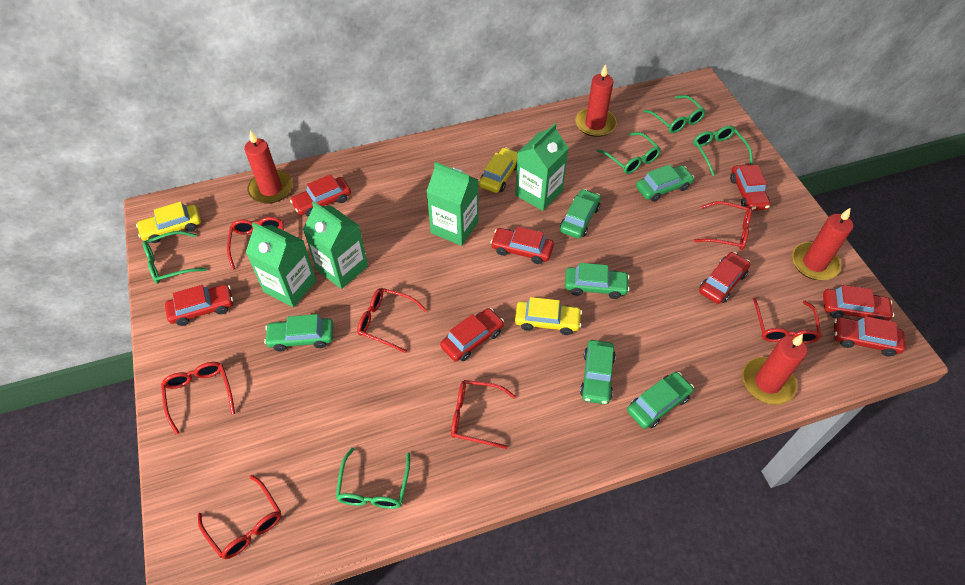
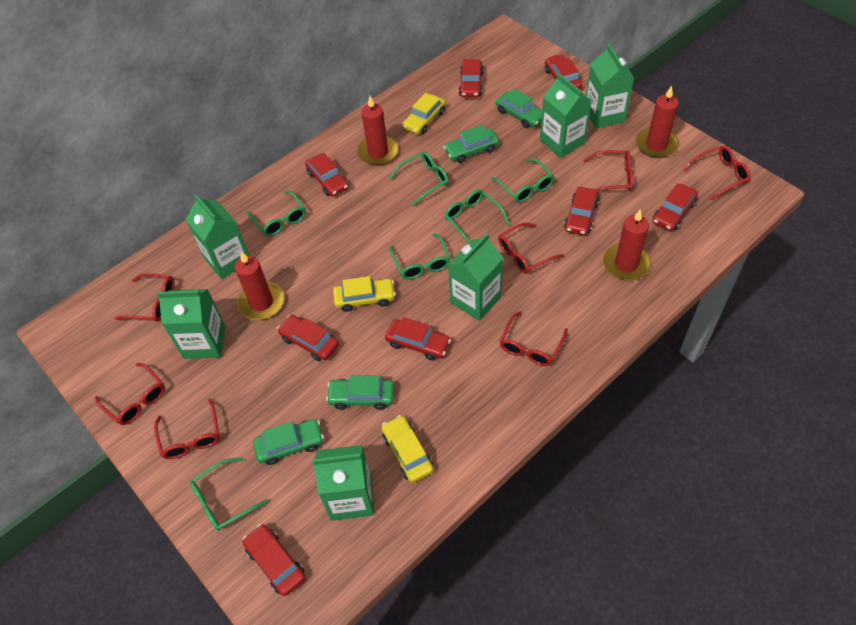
green car: 6 -> 4
green carton: 4 -> 6
green glasses: 5 -> 6

